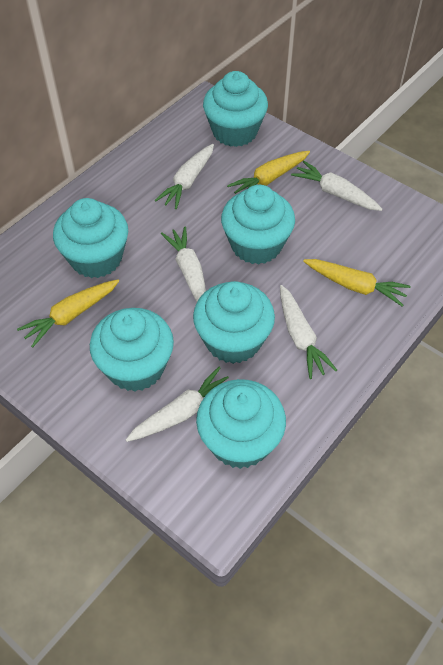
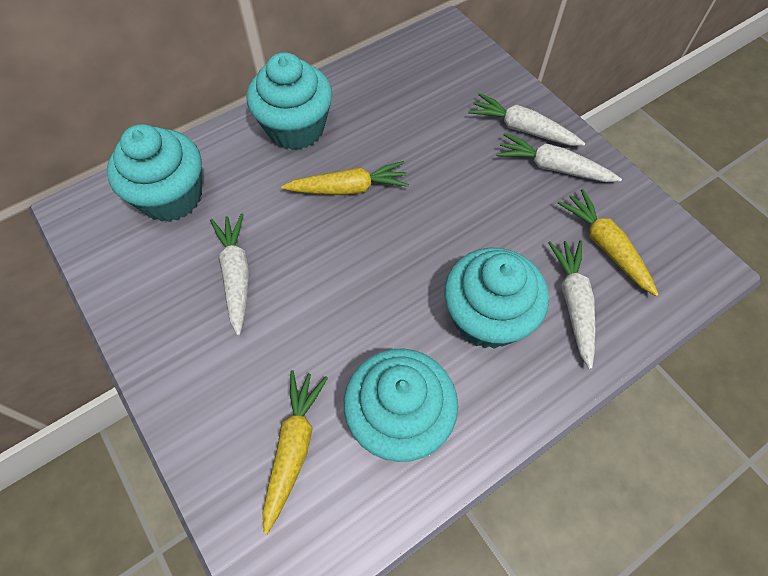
turquoise cupcake: 6 -> 4
white carrot: 5 -> 4

